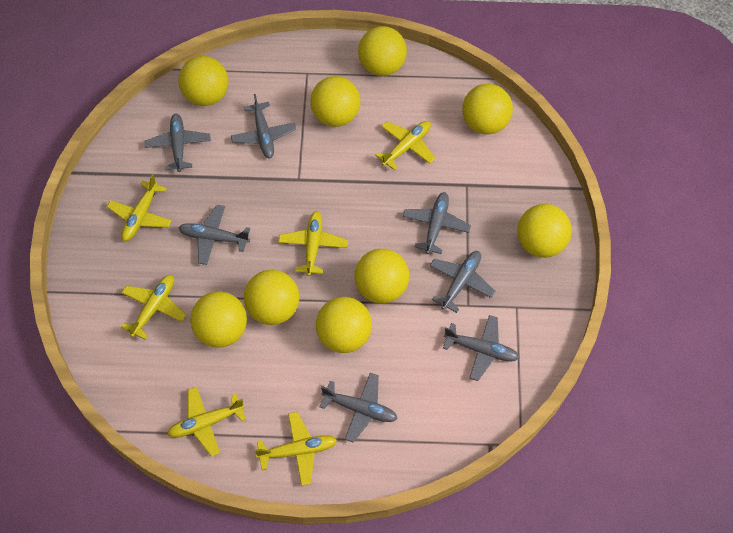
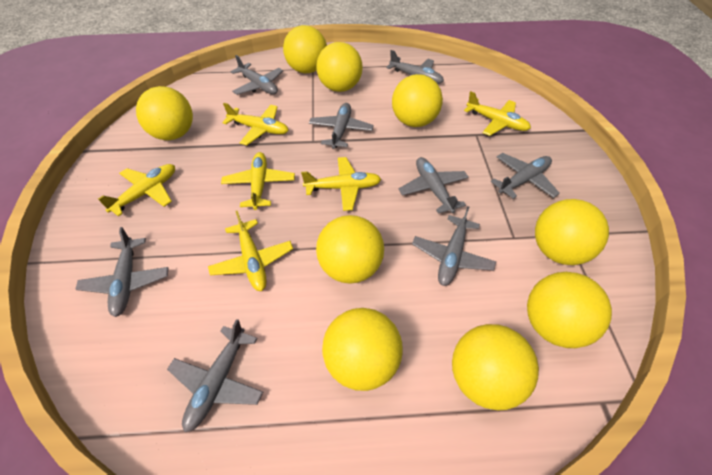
grey plane: 7 -> 8

